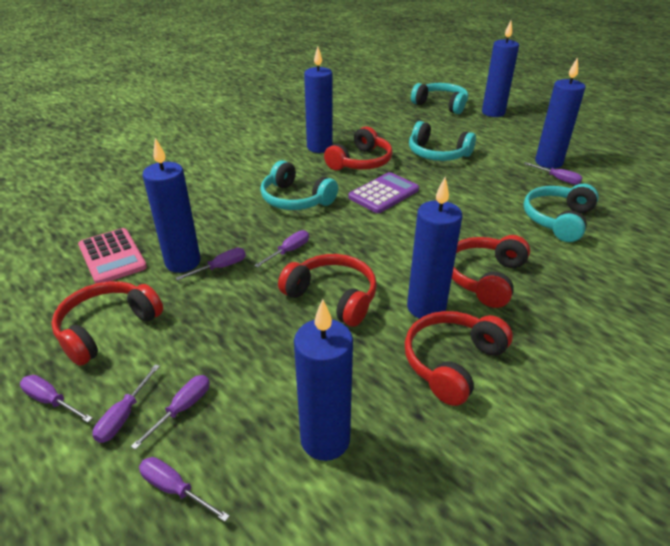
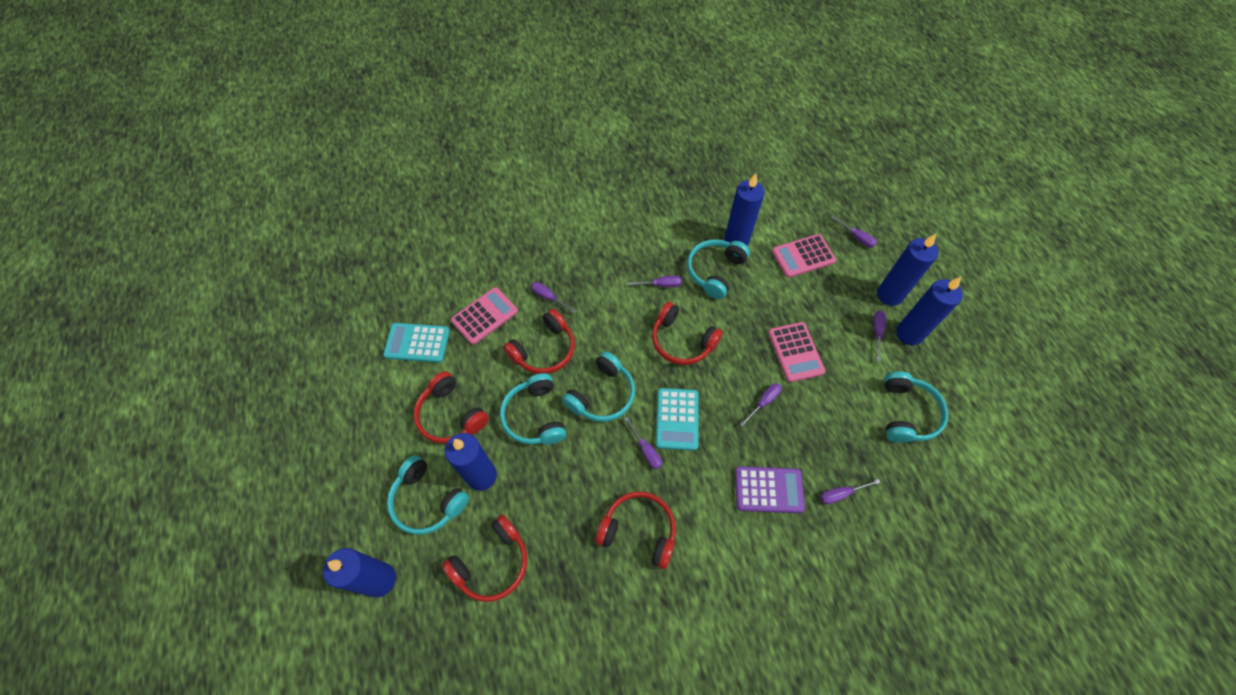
blue candle: 6 -> 5
pink calculator: 1 -> 3
turquoise calculator: 0 -> 2
turquoise headphones: 4 -> 5

